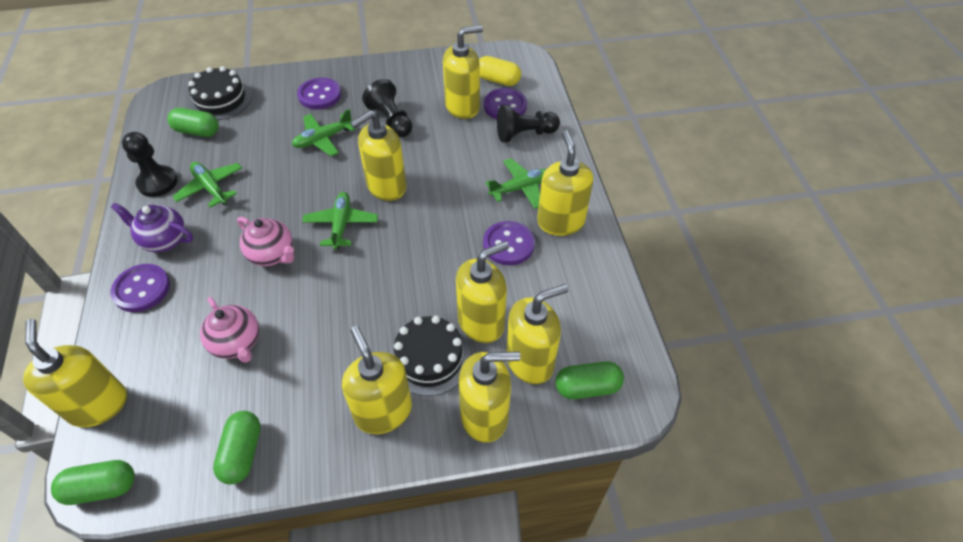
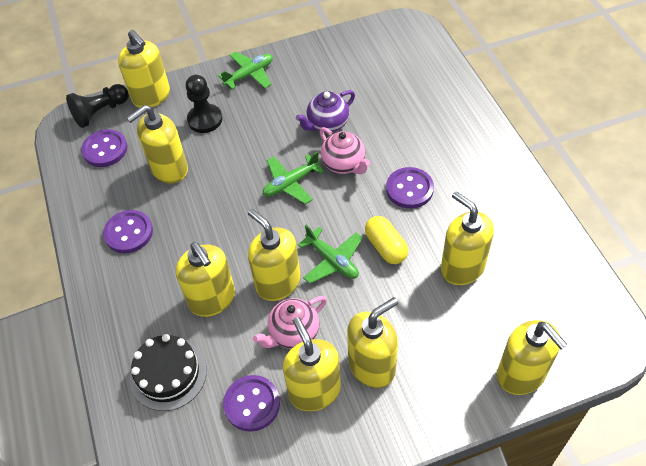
black cake: 2 -> 1
black pawn: 3 -> 2
green capsule: 4 -> 0
green plane: 4 -> 3

